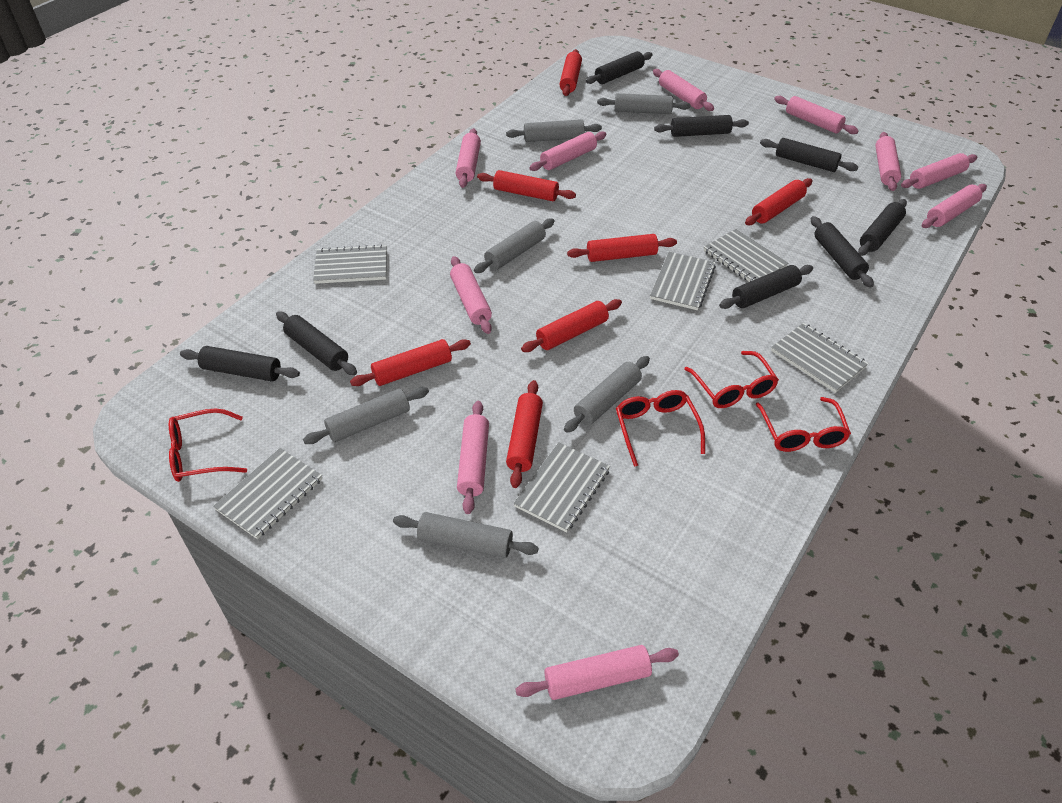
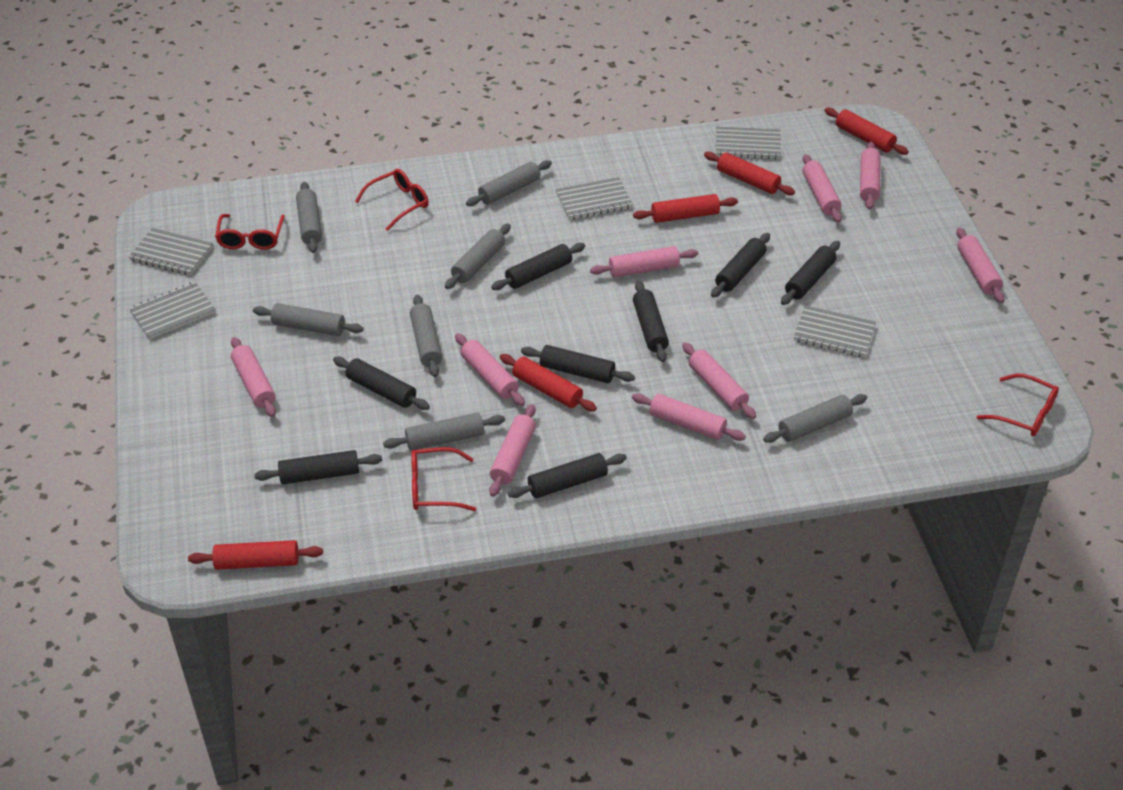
grey notebook: 6 -> 5
grey rolling pin: 6 -> 7
pink rolling pin: 10 -> 9
red rolling pin: 7 -> 5

